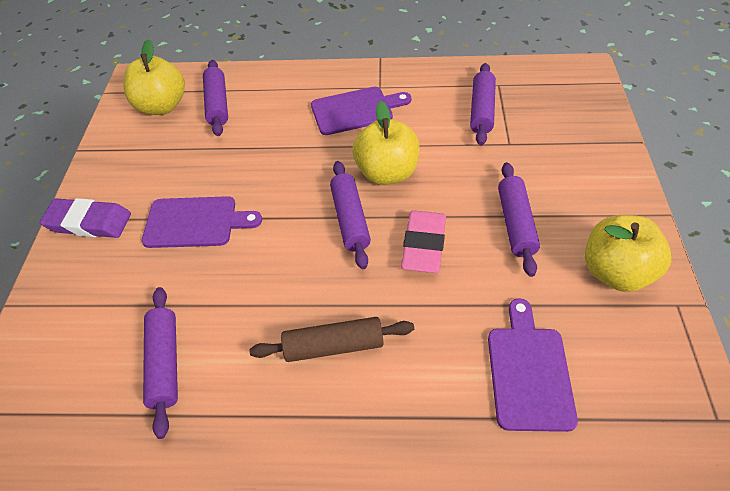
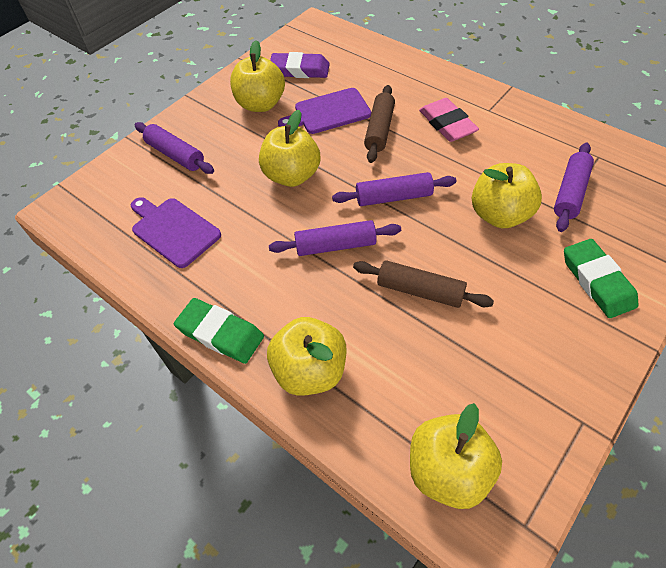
brown rolling pin: 1 -> 2
green eraser: 0 -> 2
purple cutting board: 3 -> 2
purple rolling pin: 5 -> 4
yellow apple: 3 -> 5

